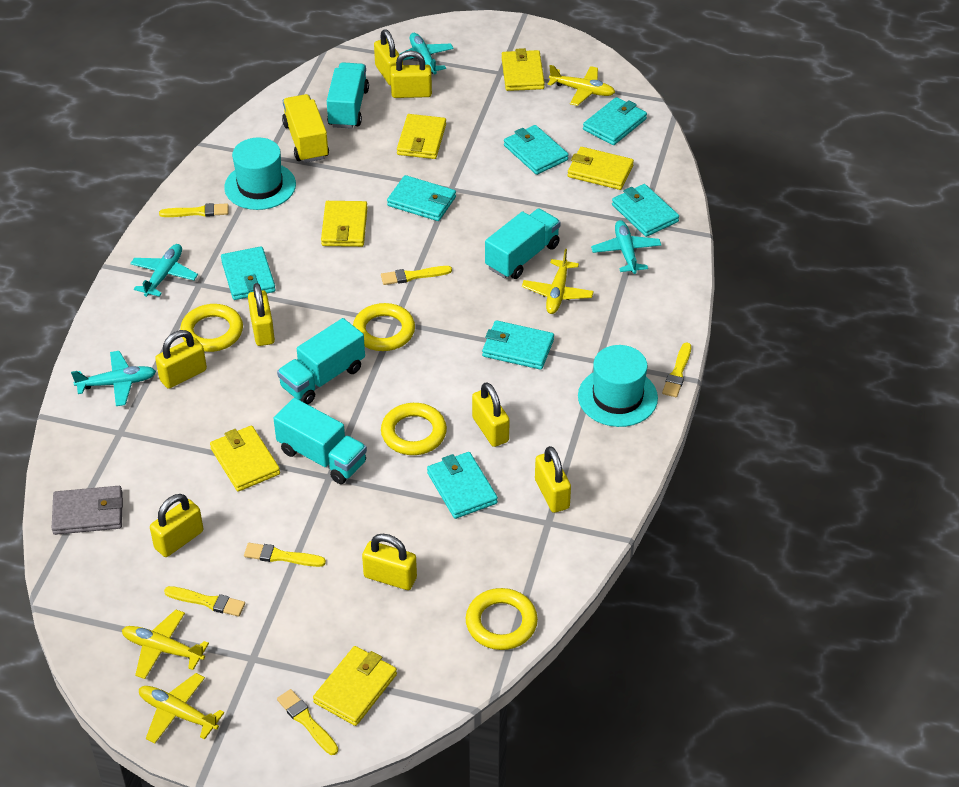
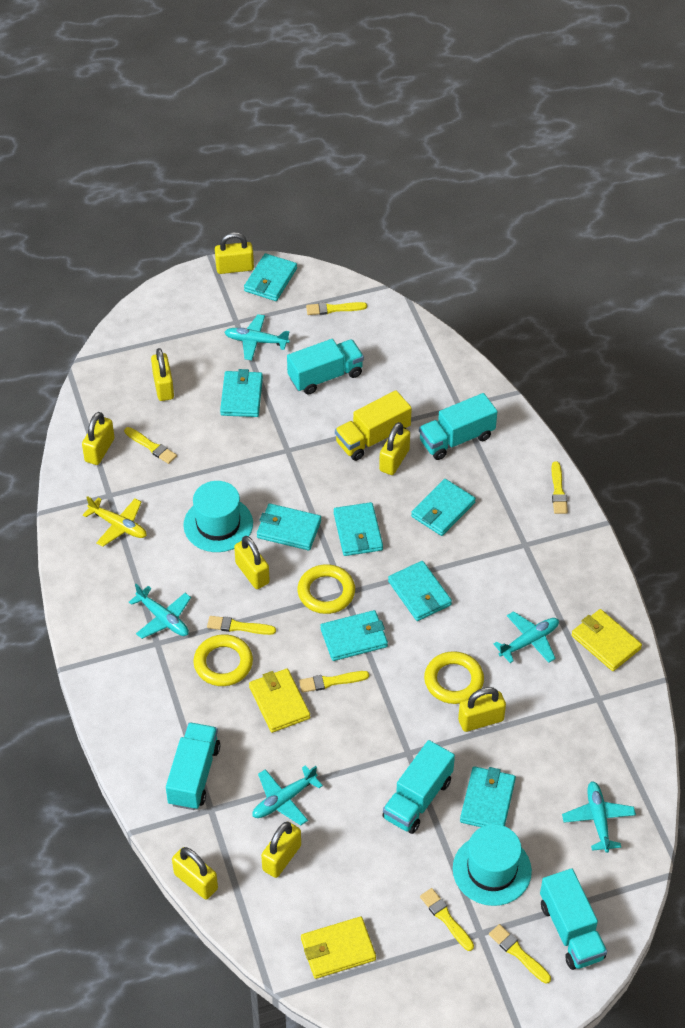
grey wallet: 1 -> 0
turquoise plane: 4 -> 5
turquoise truck: 4 -> 5
turquoise wallet: 7 -> 8
yellow brush: 6 -> 7
yellow plane: 4 -> 1
yellow ring: 4 -> 3
yellow wallet: 6 -> 3

